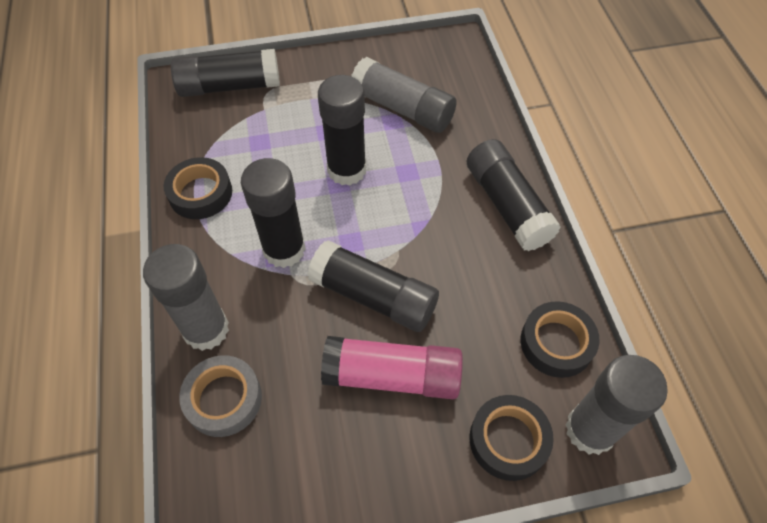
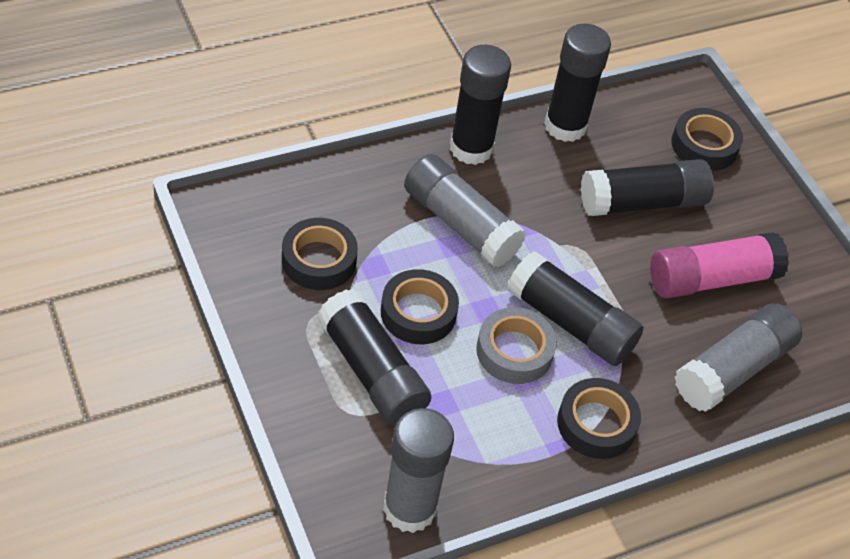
black tape: 3 -> 4

